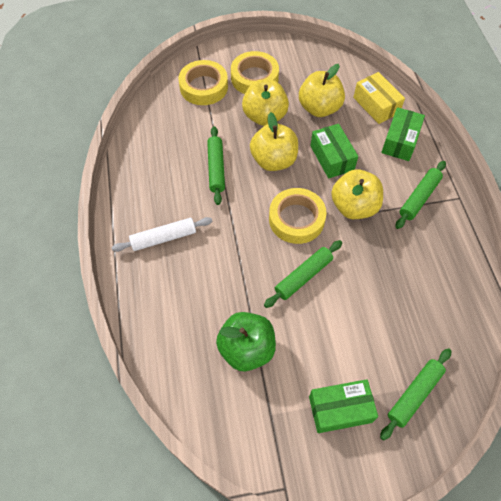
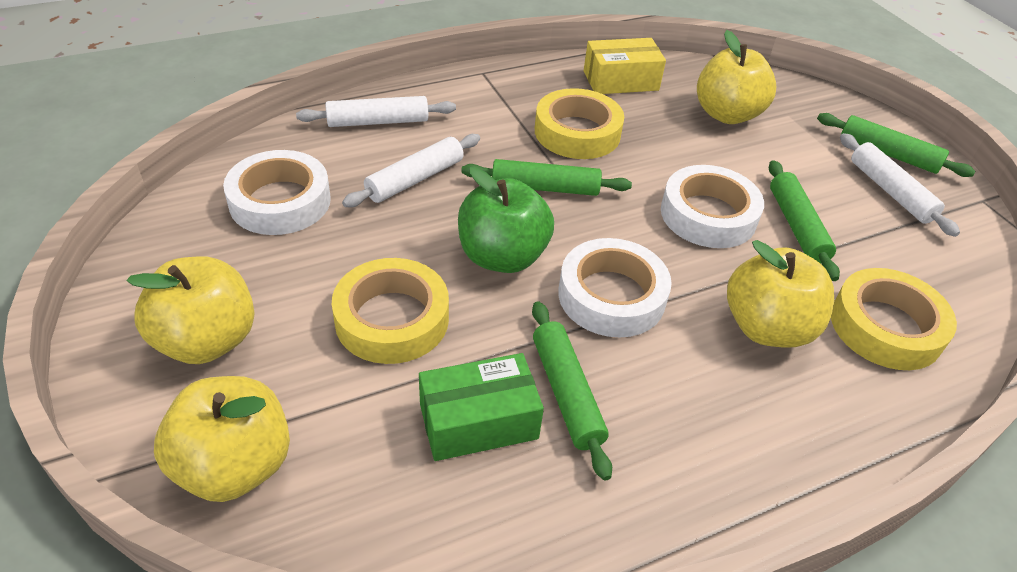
green box: 3 -> 1
white rolling pin: 1 -> 3
white tape: 0 -> 3

